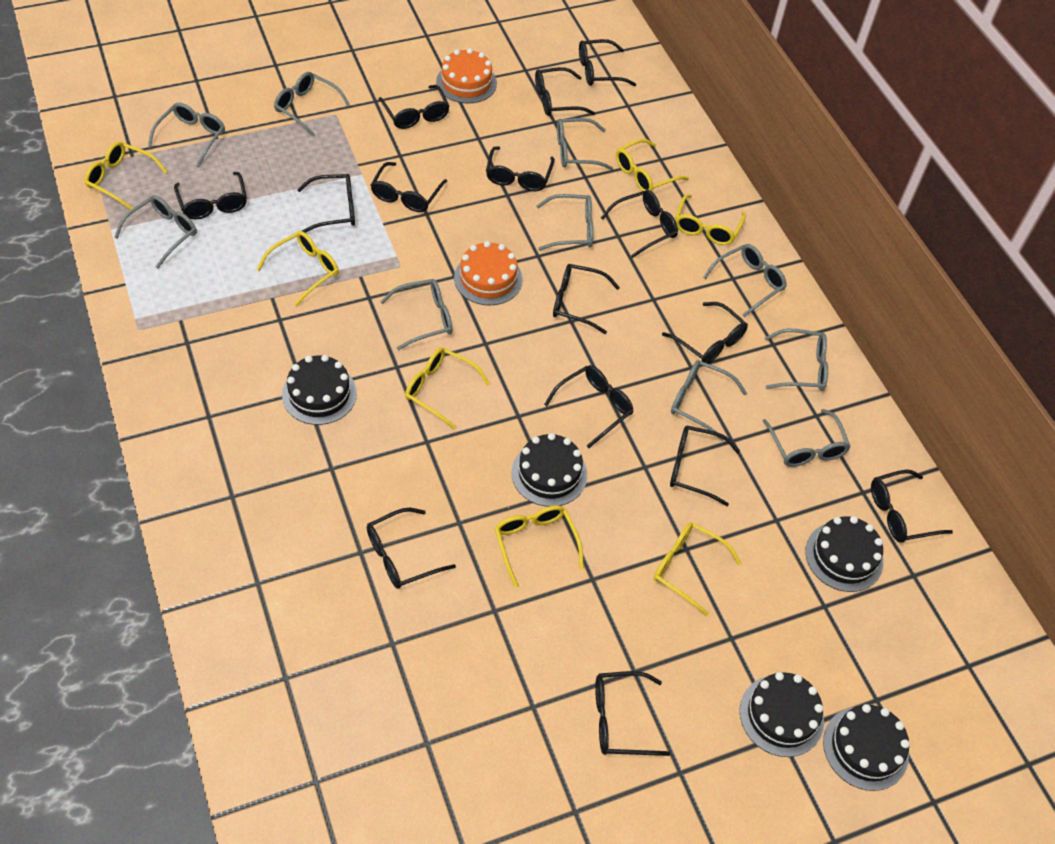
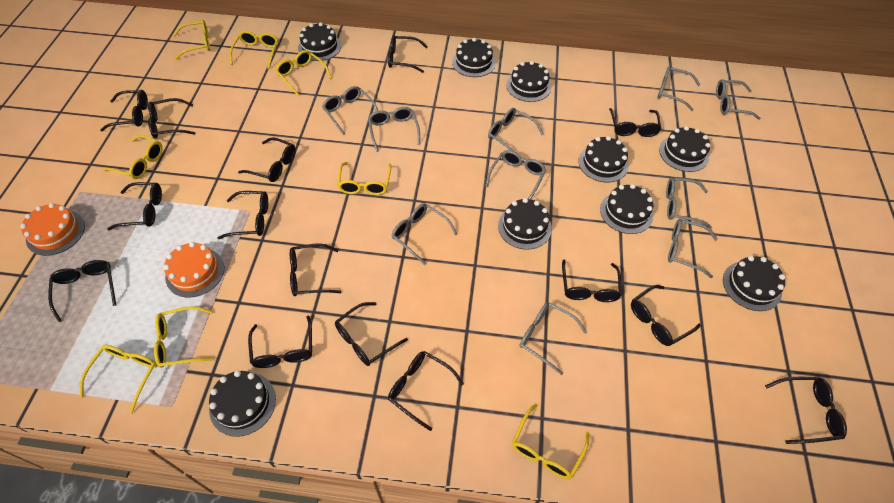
black cake: 5 -> 9
yellow glasses: 7 -> 8

